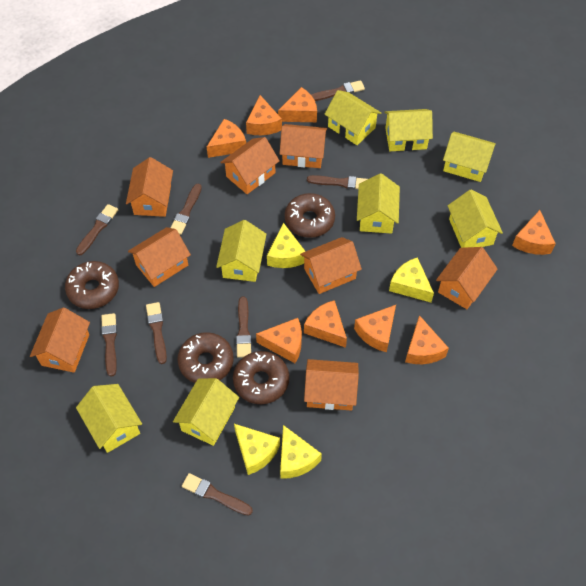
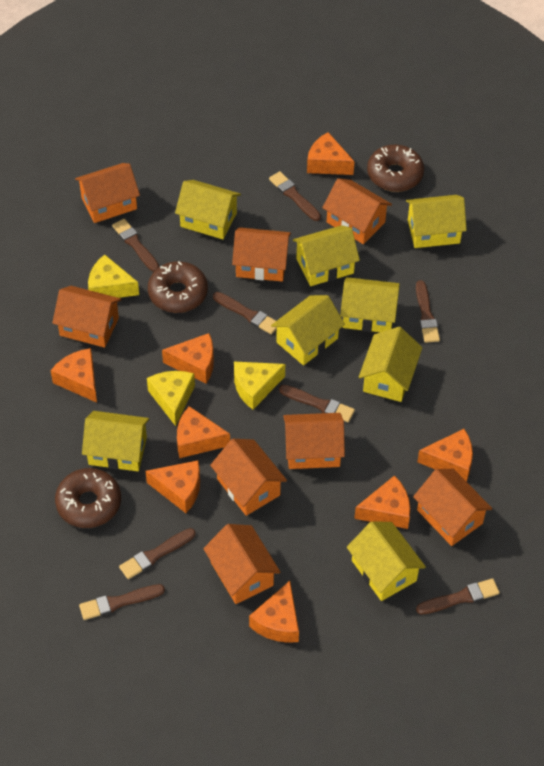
brown donut: 4 -> 3
yellow cheese: 4 -> 3

